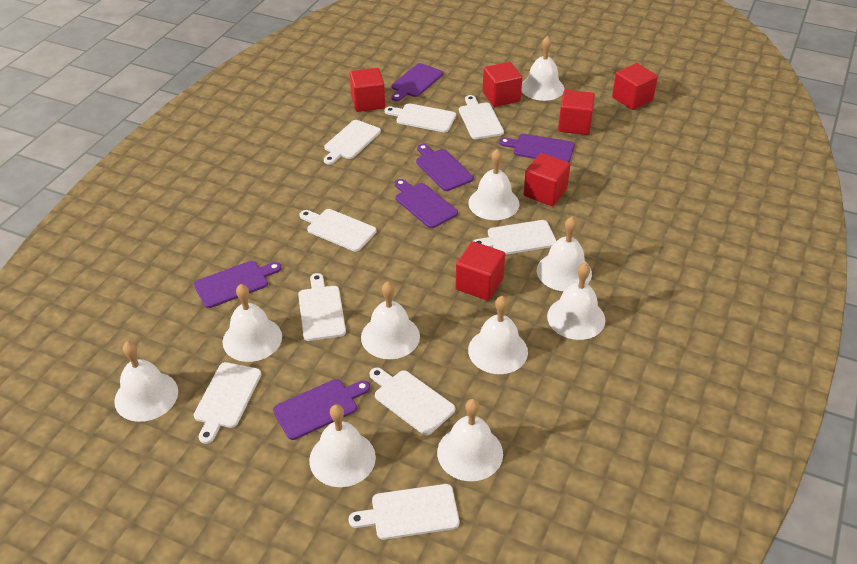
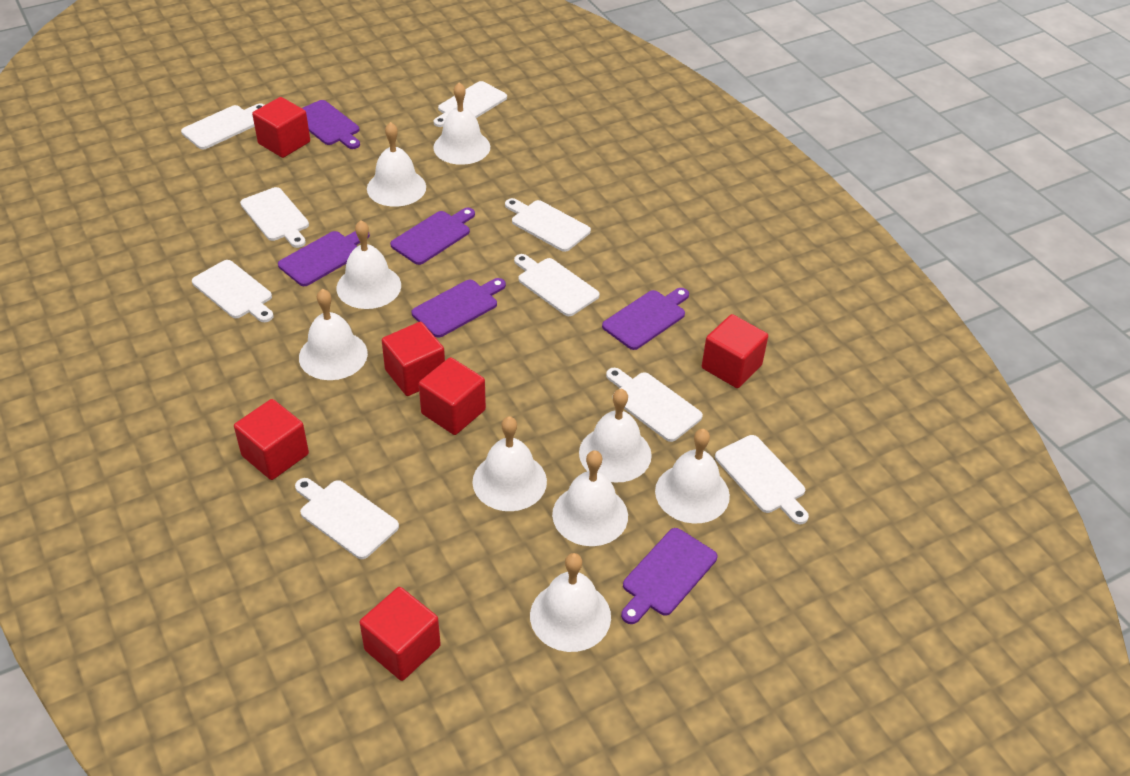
white bell: 10 -> 9

